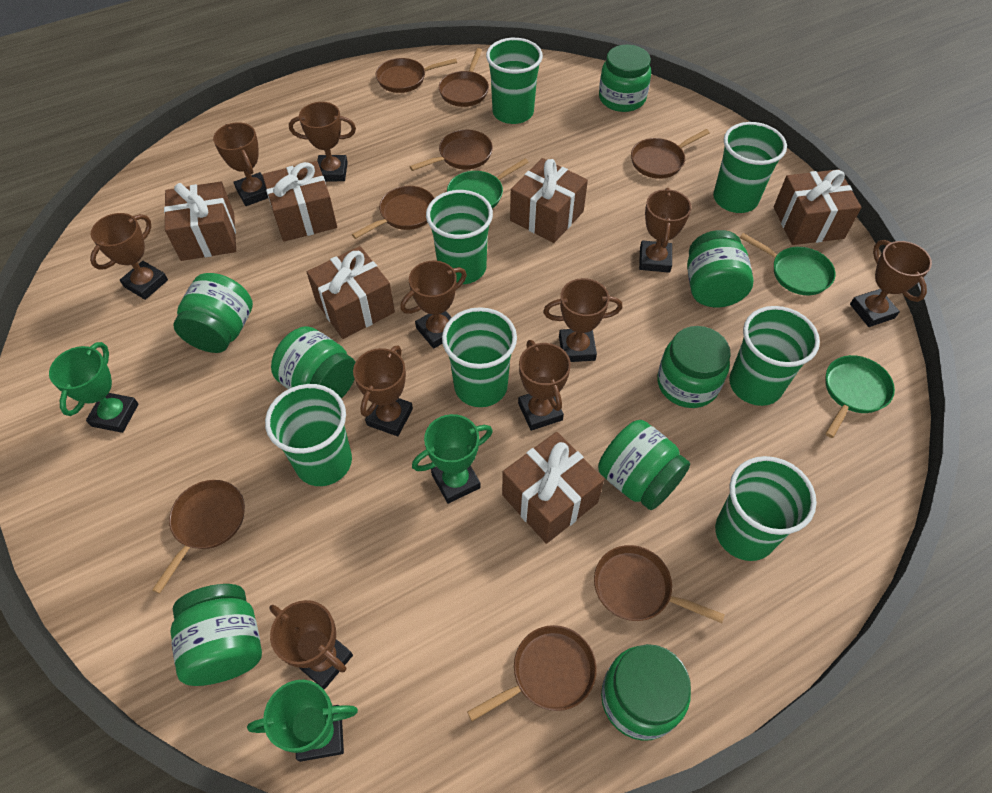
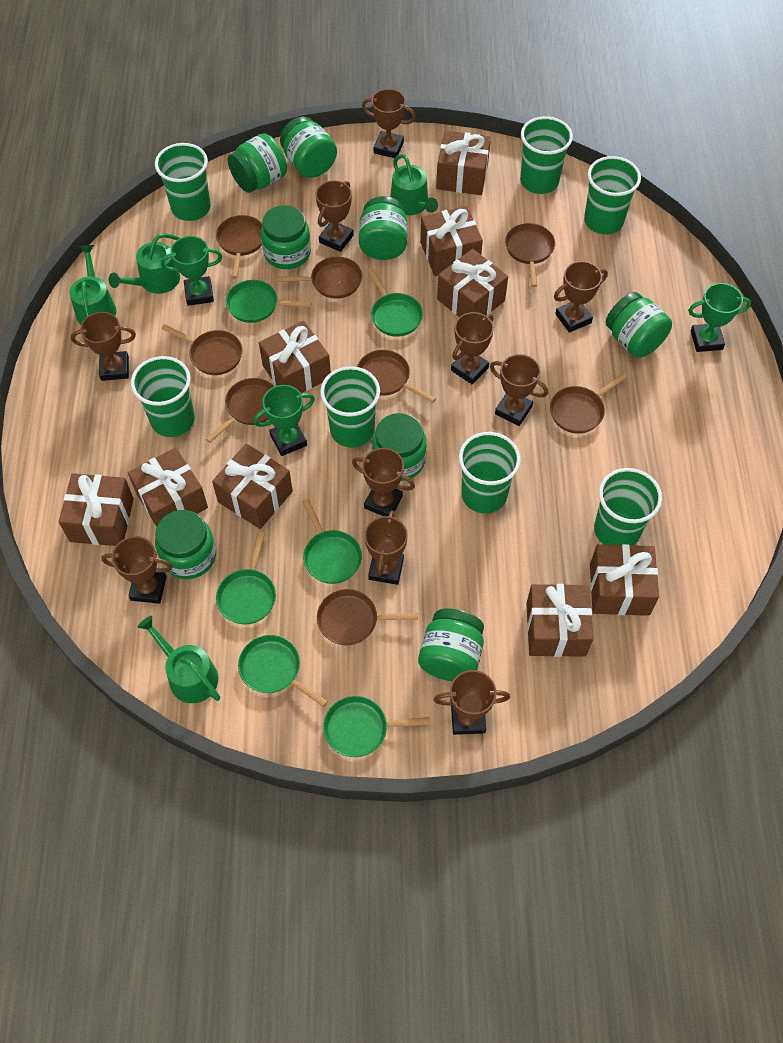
brown gift: 6 -> 9
green pan: 3 -> 6
green watering can: 0 -> 4

